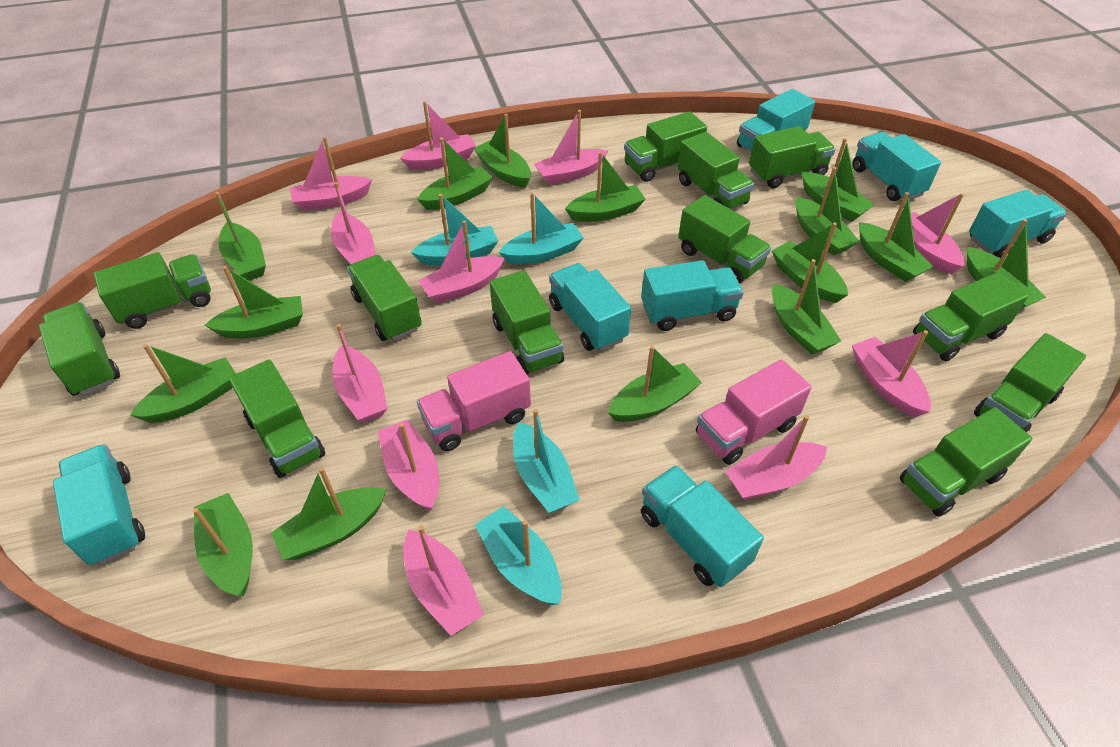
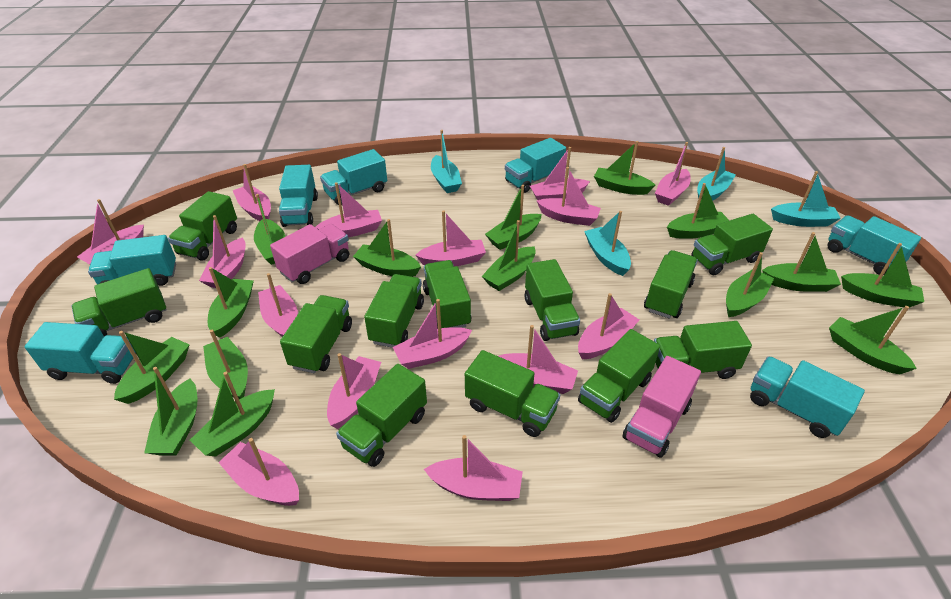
pink boat: 11 -> 15

